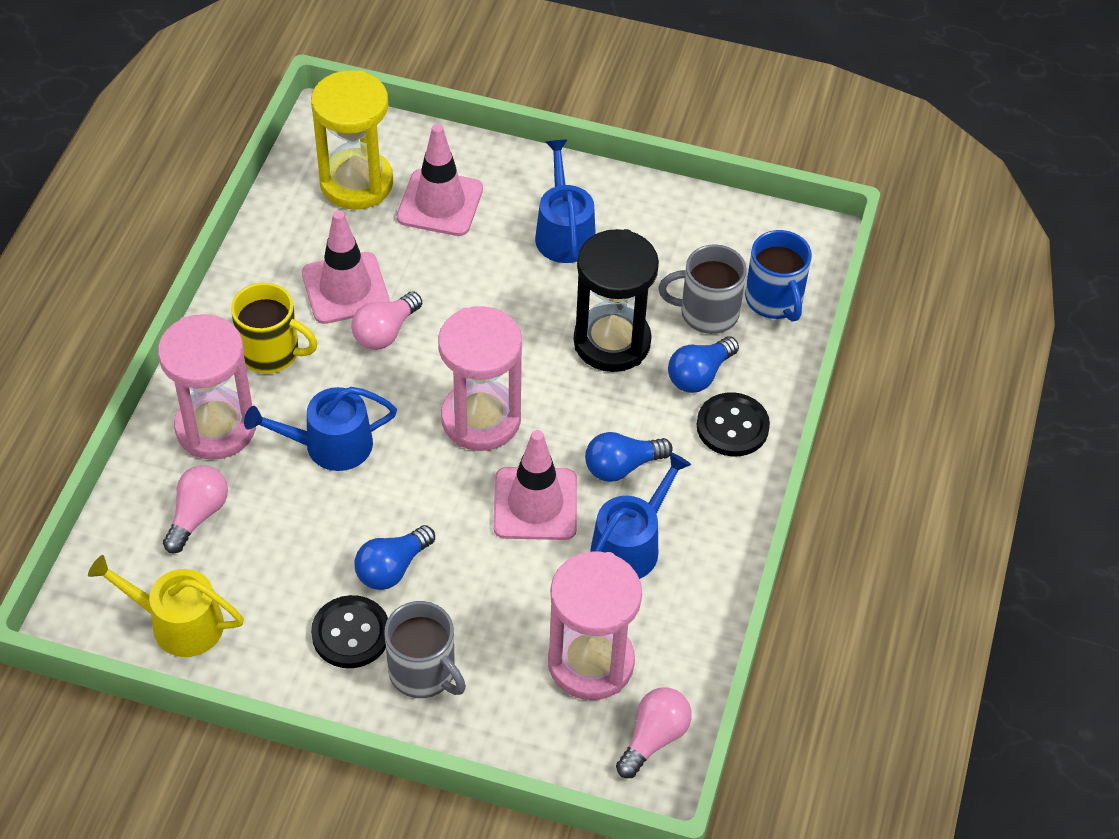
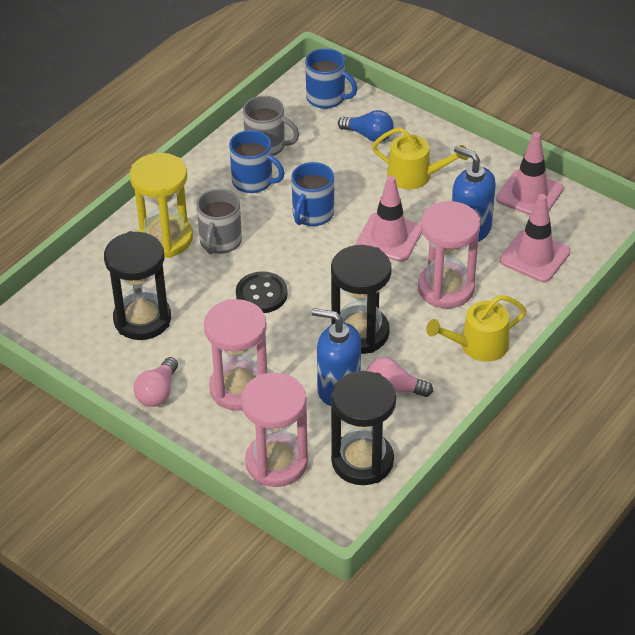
black button: 2 -> 1
black hourglass: 1 -> 3
blue light bulb: 3 -> 1
blue mug: 1 -> 3
blue soap dispenser: 0 -> 2
blue watering can: 3 -> 0
pink light bulb: 3 -> 2
yellow mug: 1 -> 0
yellow watering can: 1 -> 2

